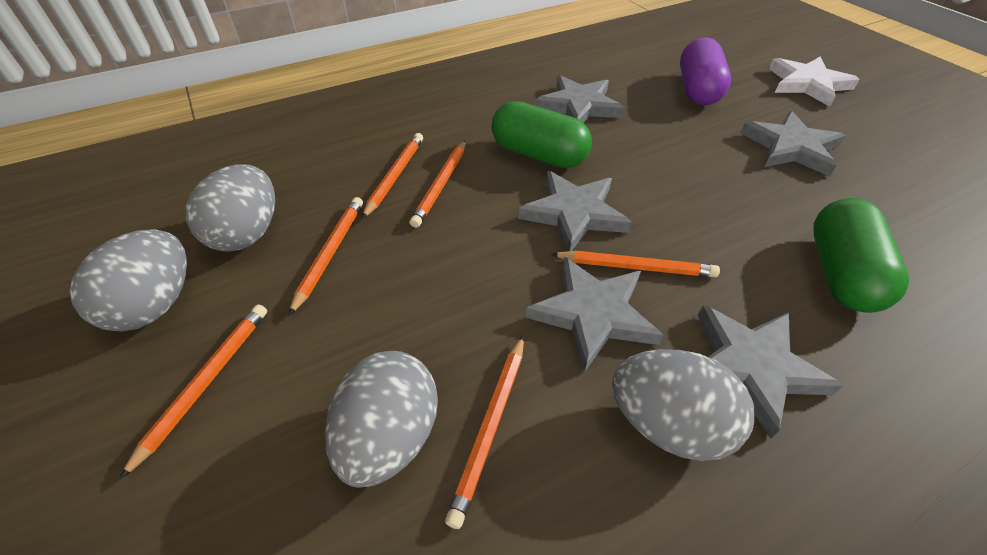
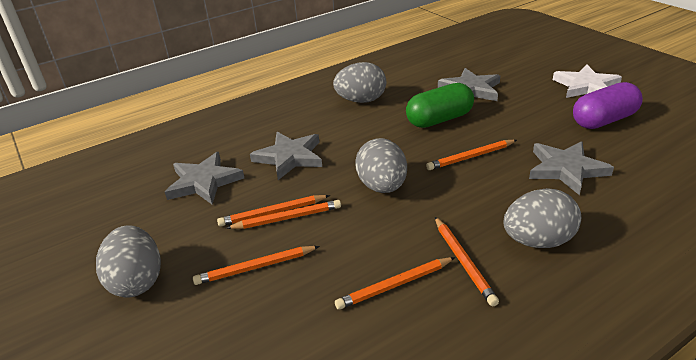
green capsule: 2 -> 1
grey star: 5 -> 4

